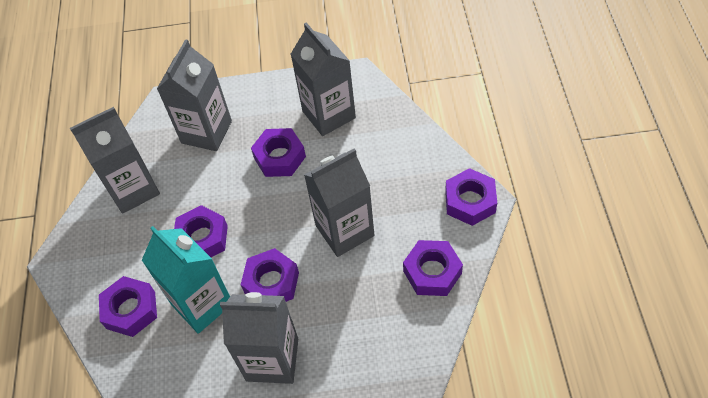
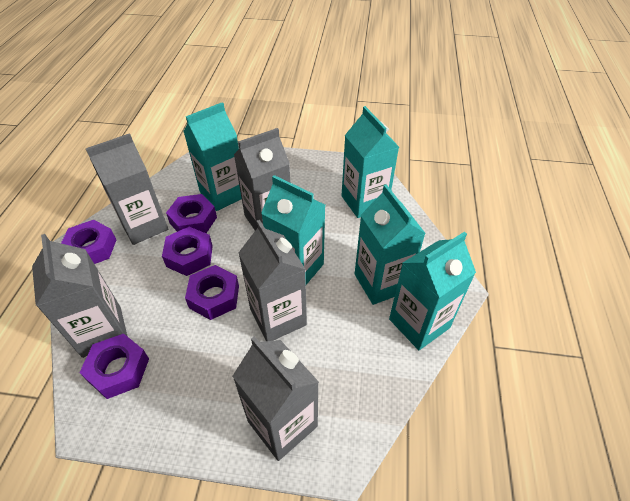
purple nut: 6 -> 5
turquoise carton: 1 -> 5

